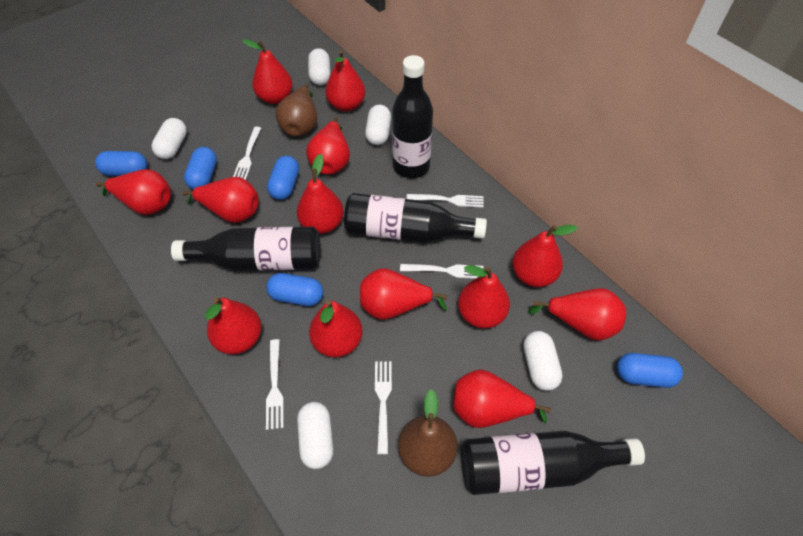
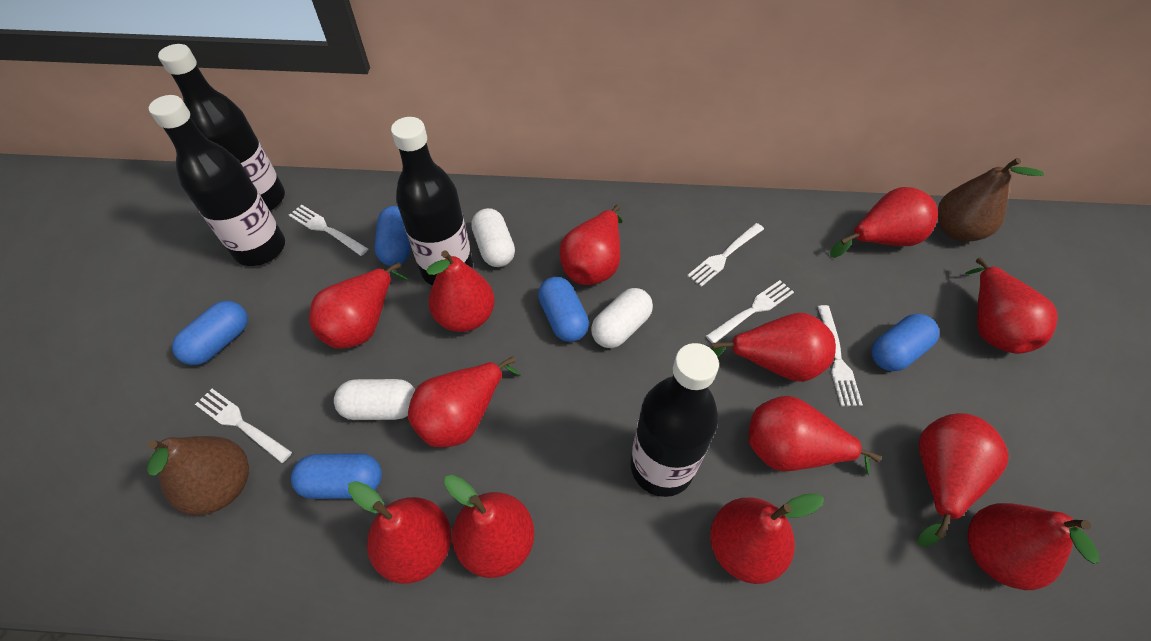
white capsule: 5 -> 3

